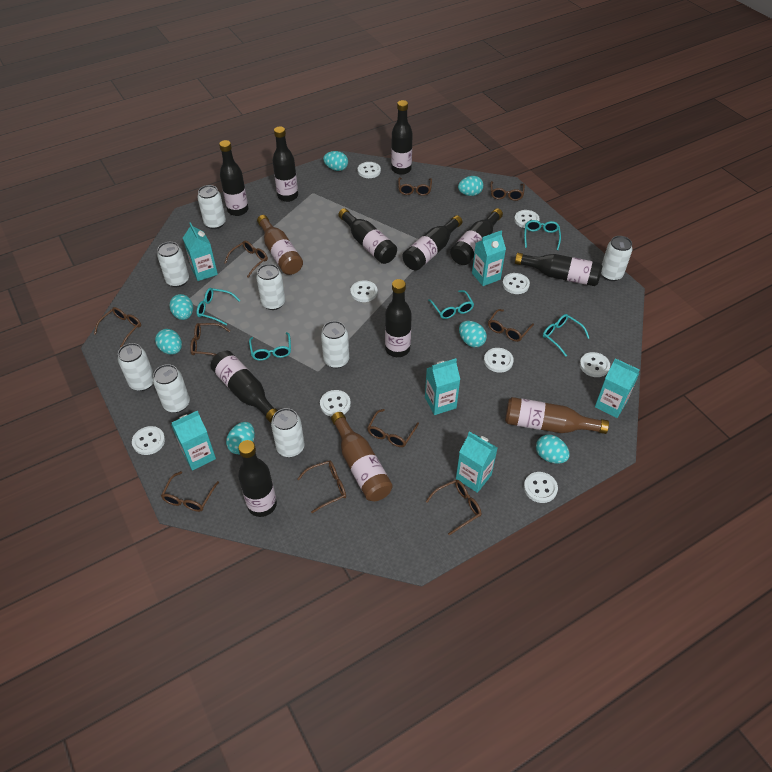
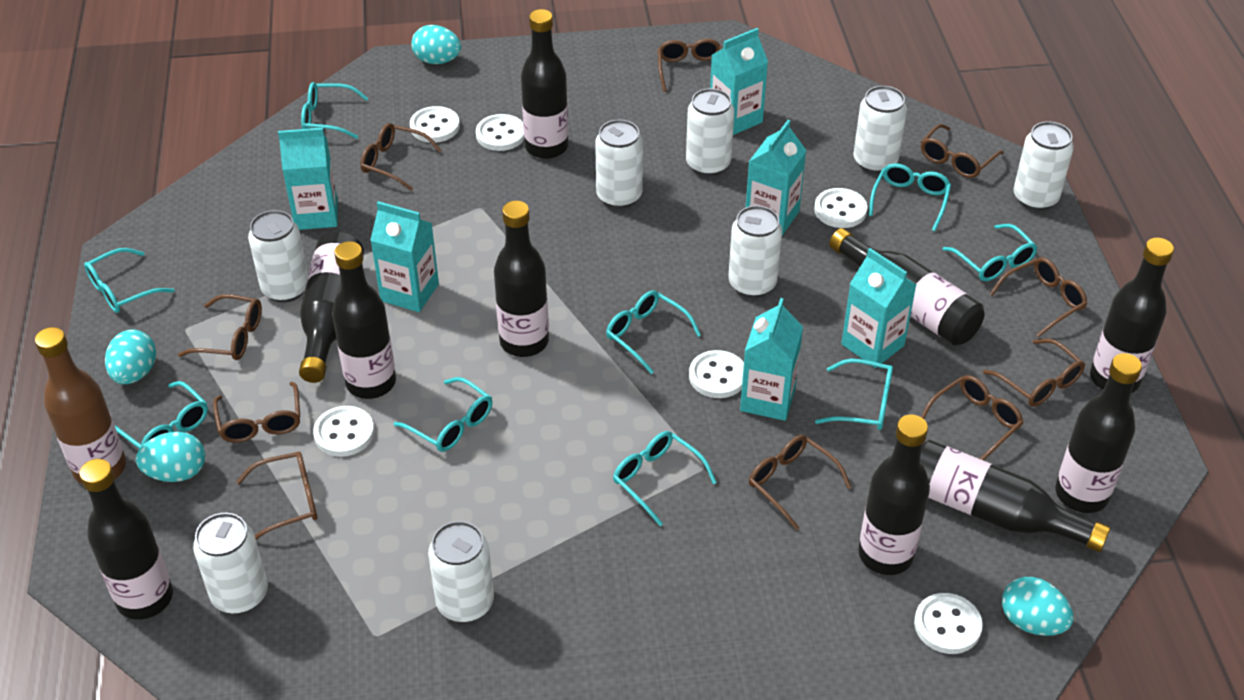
brown bottle: 3 -> 1
turquoise egg: 7 -> 4
turquoise glasses: 5 -> 9
white button: 9 -> 6

